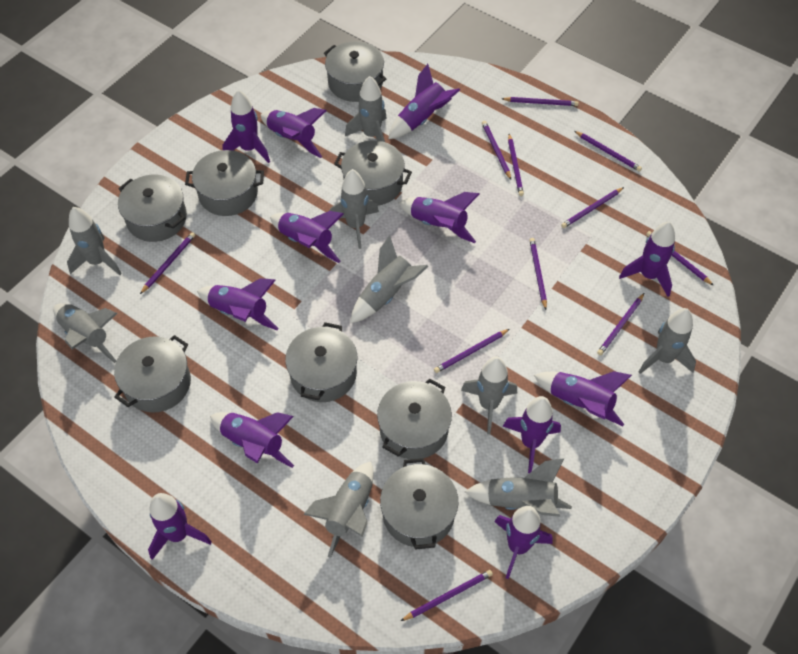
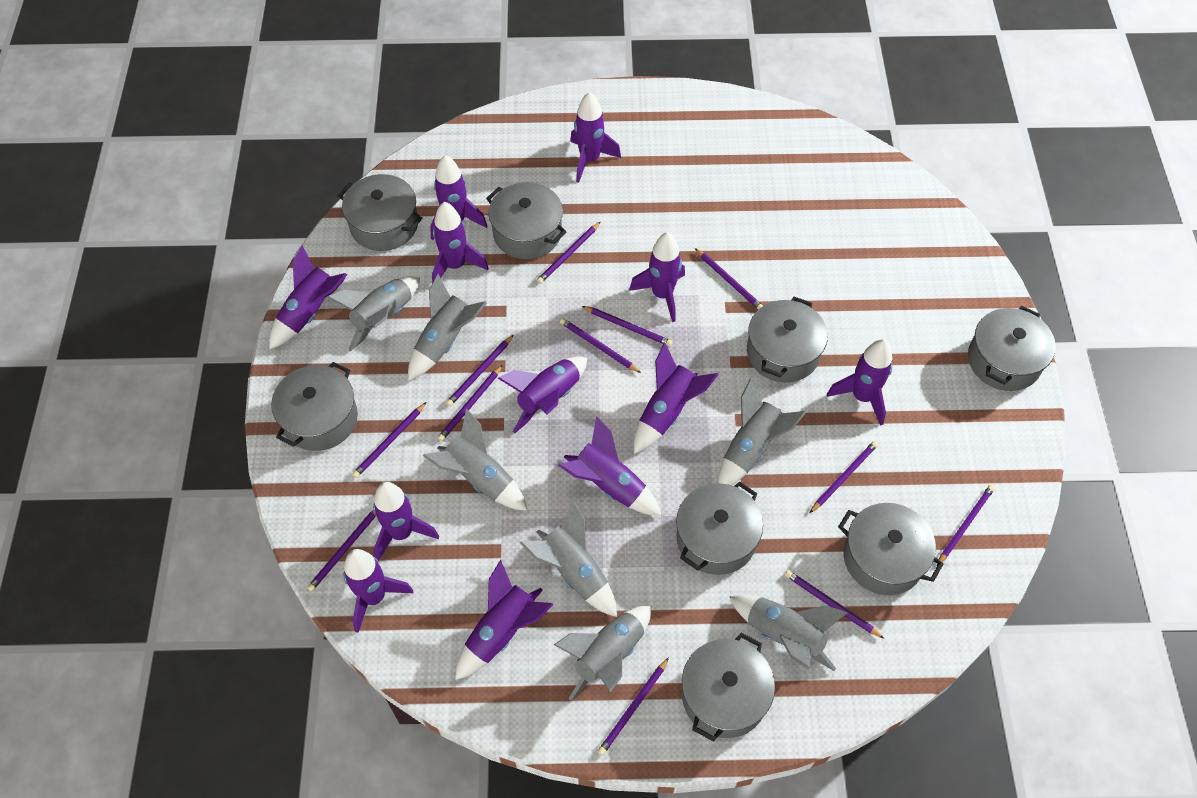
grey rocket: 9 -> 7
purple pencil: 11 -> 12

